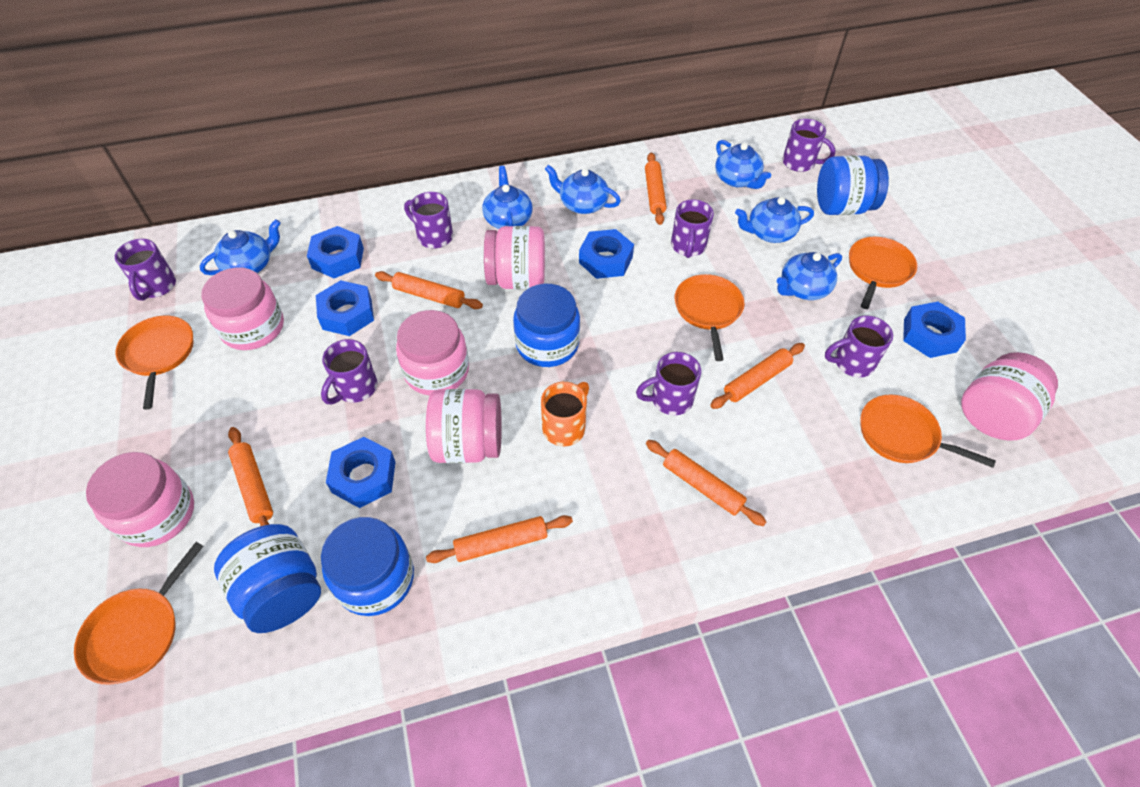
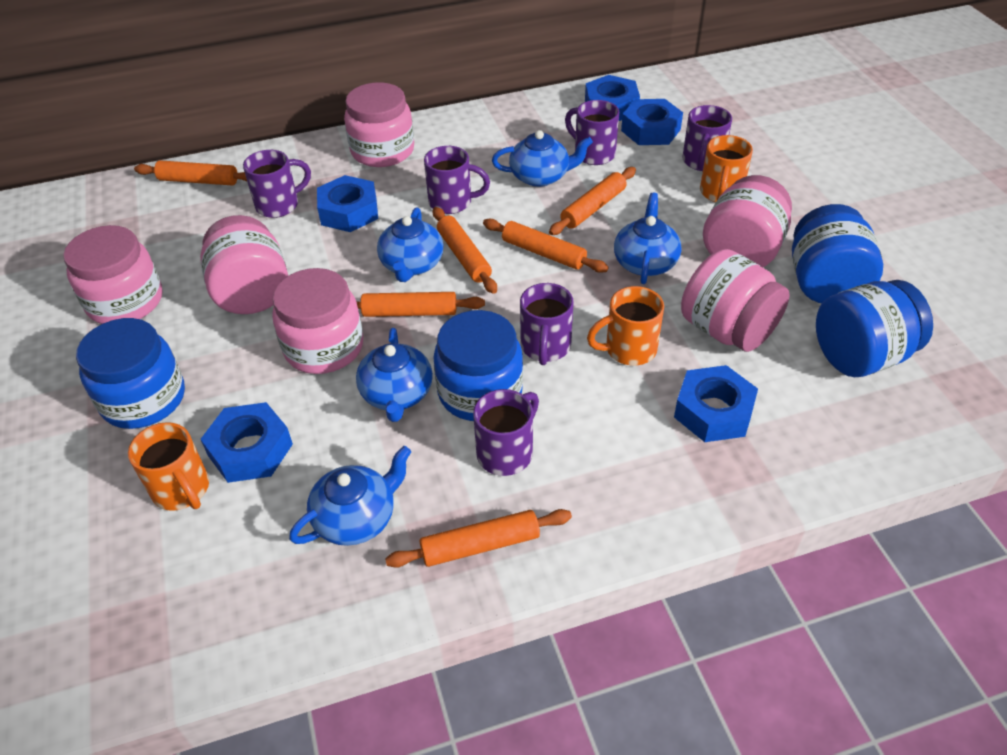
blue teapot: 6 -> 5
orange mug: 1 -> 3
orange pan: 5 -> 0
purple mug: 7 -> 6

